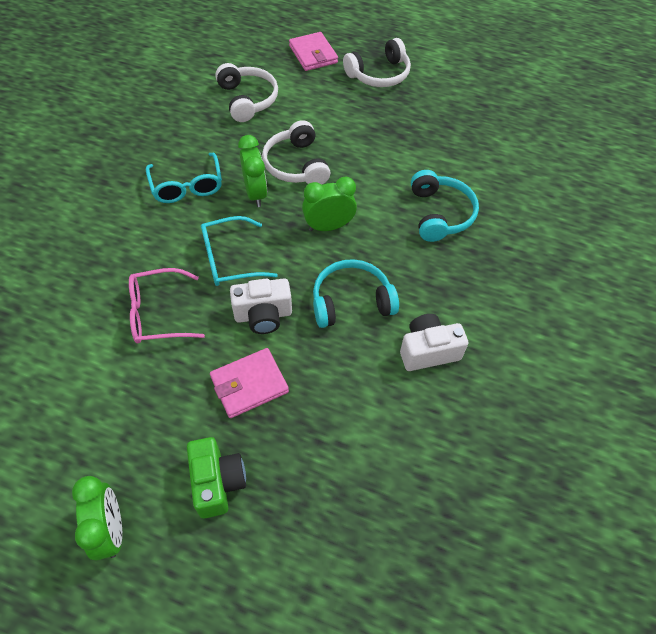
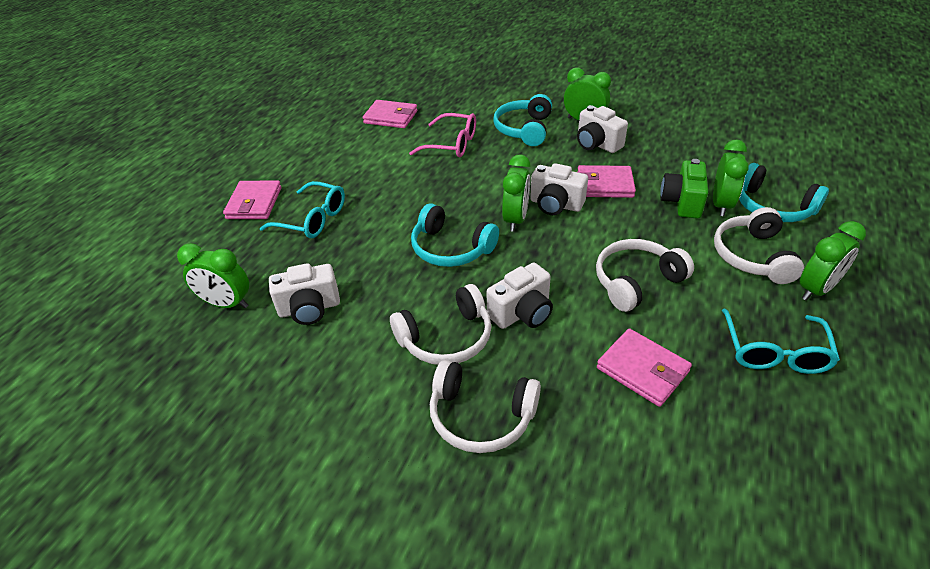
green clock: 3 -> 5
pink wallet: 2 -> 4
turquoise headphones: 2 -> 3
white camera: 2 -> 4
white headphones: 3 -> 4

